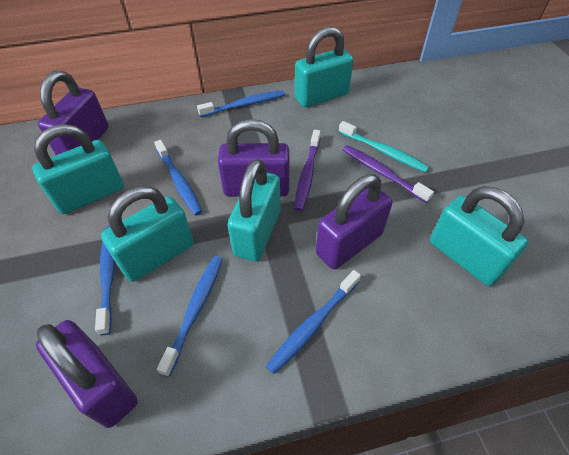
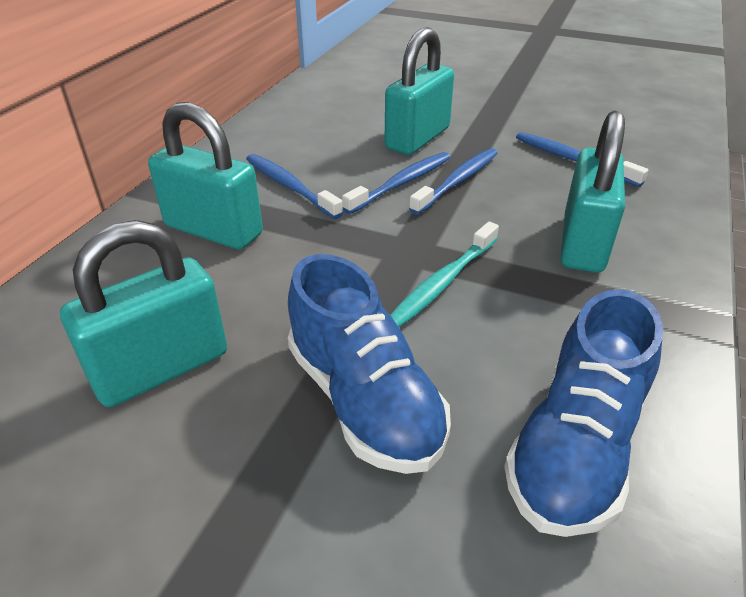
blue shoe: 0 -> 2
blue toothbrush: 5 -> 4
purple padlock: 4 -> 0
purple toothbrush: 2 -> 0
turquoise padlock: 5 -> 4

